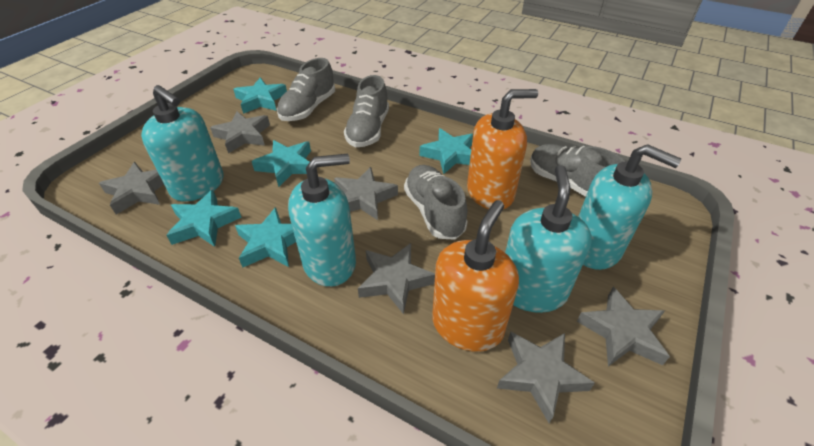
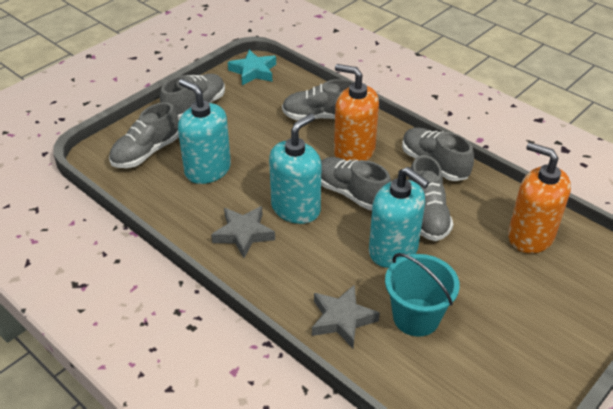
grey shoe: 4 -> 6
grey star: 6 -> 2
turquoise bucket: 0 -> 1
turquoise soap dispenser: 4 -> 3
turquoise star: 5 -> 1

